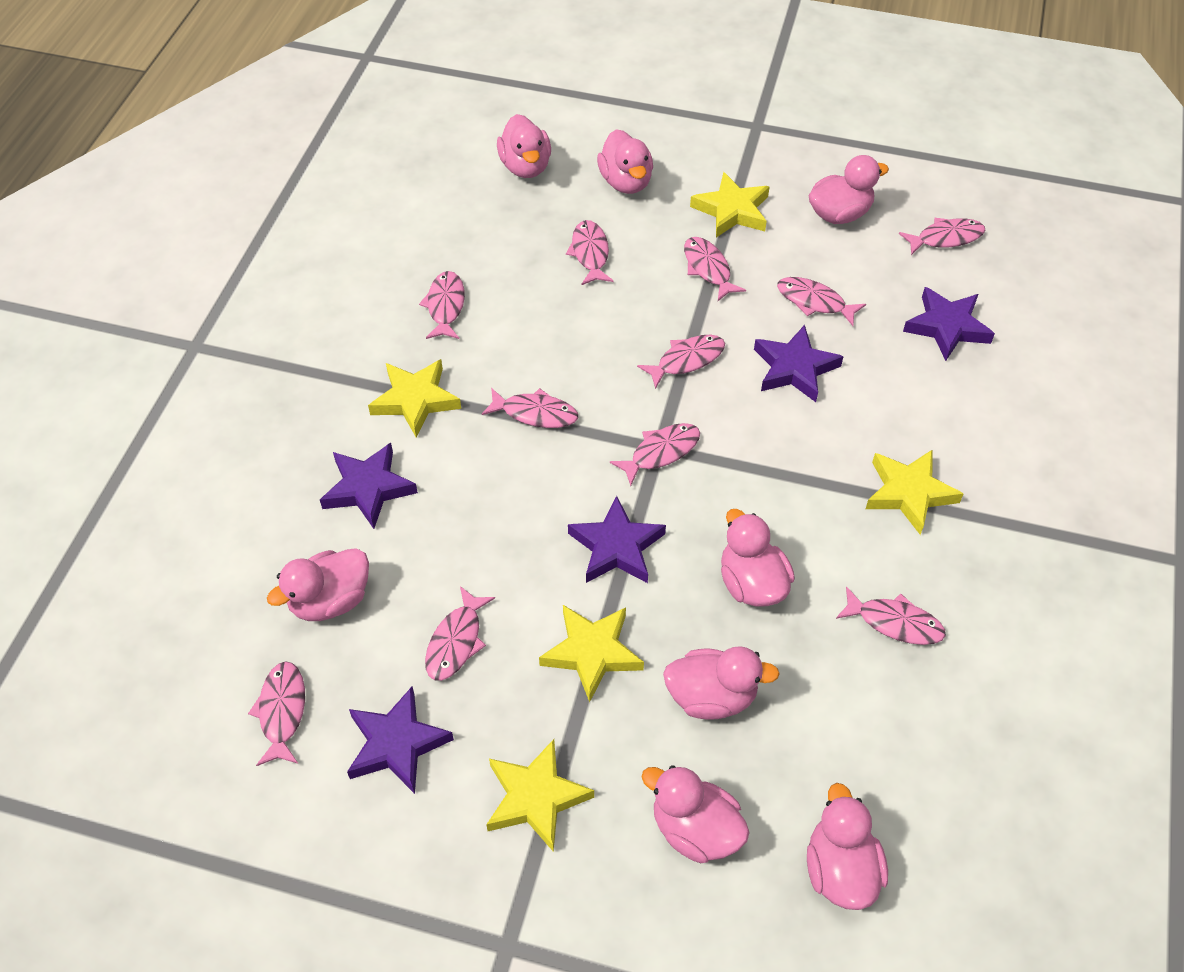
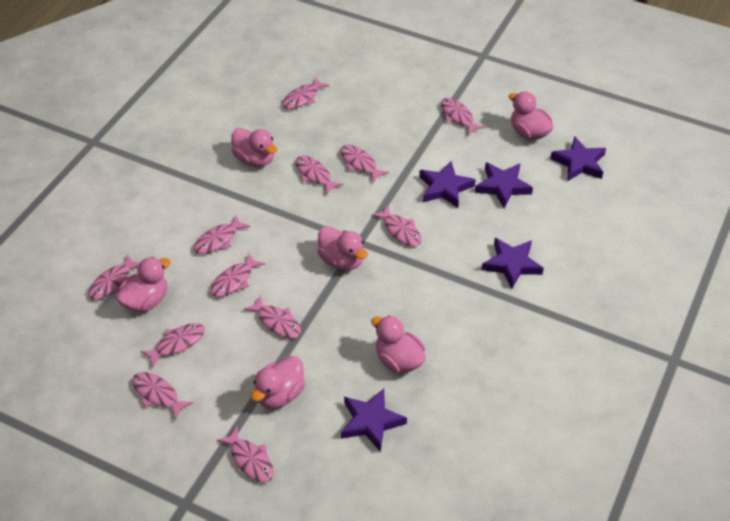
pink duck: 8 -> 6
pink fish: 11 -> 12
yellow star: 5 -> 0

